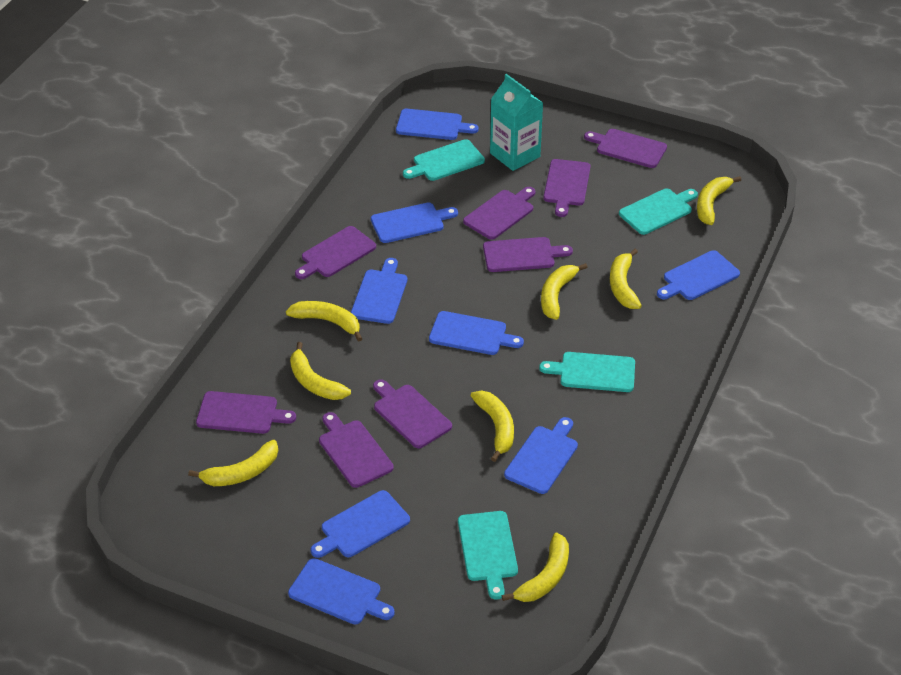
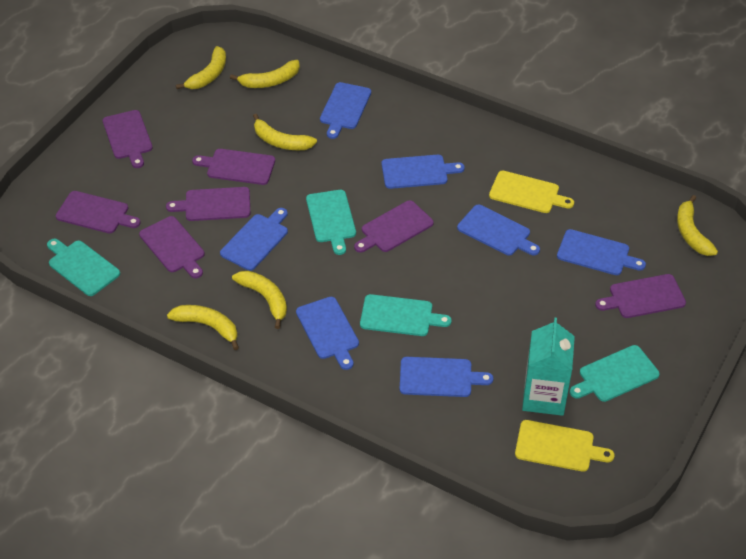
blue cutting board: 8 -> 7
purple cutting board: 8 -> 7
yellow banana: 8 -> 6
yellow cutting board: 0 -> 2

